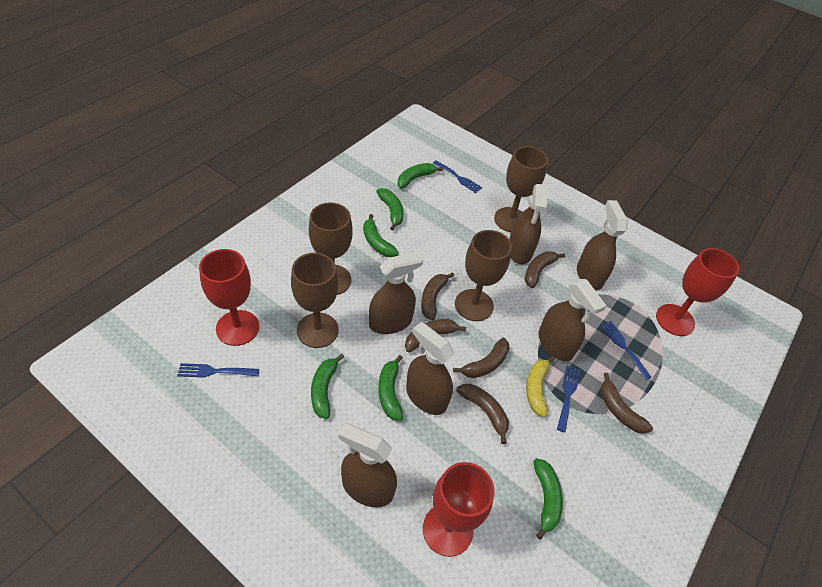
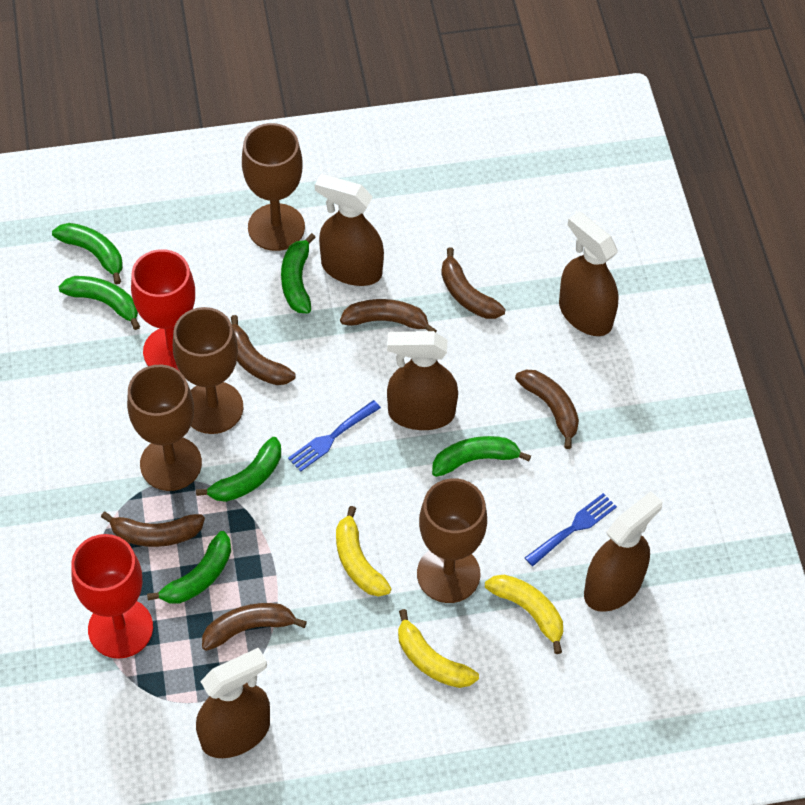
blue fork: 4 -> 2
brown spray bottle: 6 -> 5
red goblet: 3 -> 2
yellow banana: 1 -> 3

